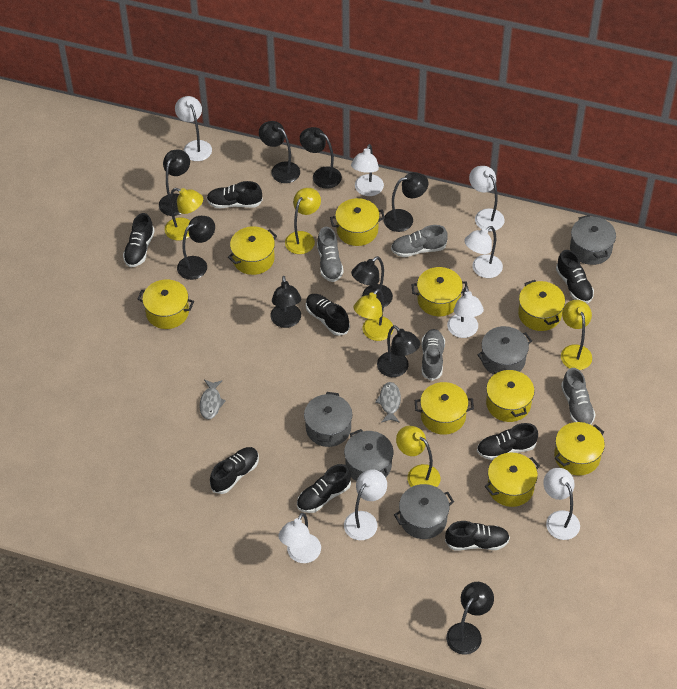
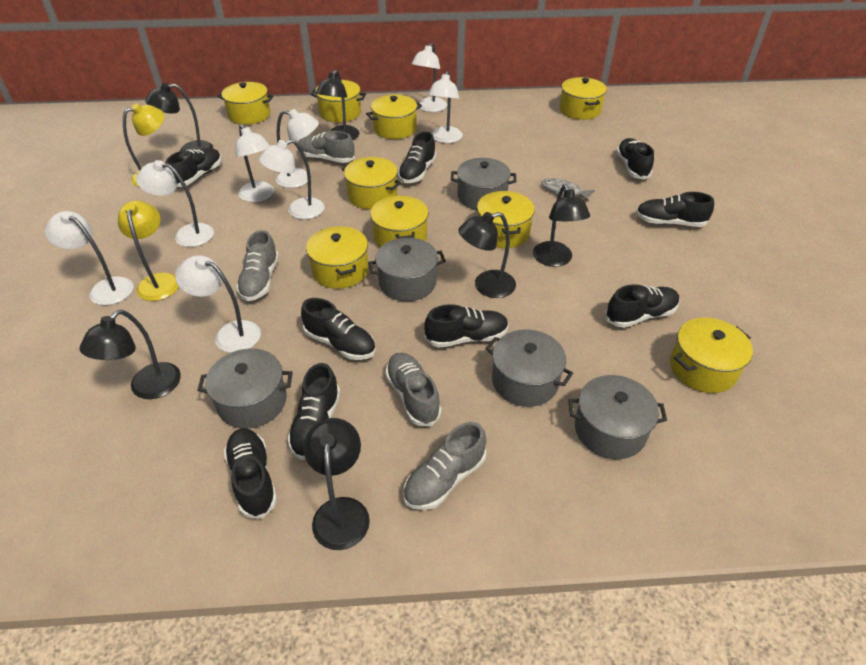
black lamp: 9 -> 6
black shoe: 8 -> 9
grey fish: 2 -> 1
yellow lamp: 5 -> 2

